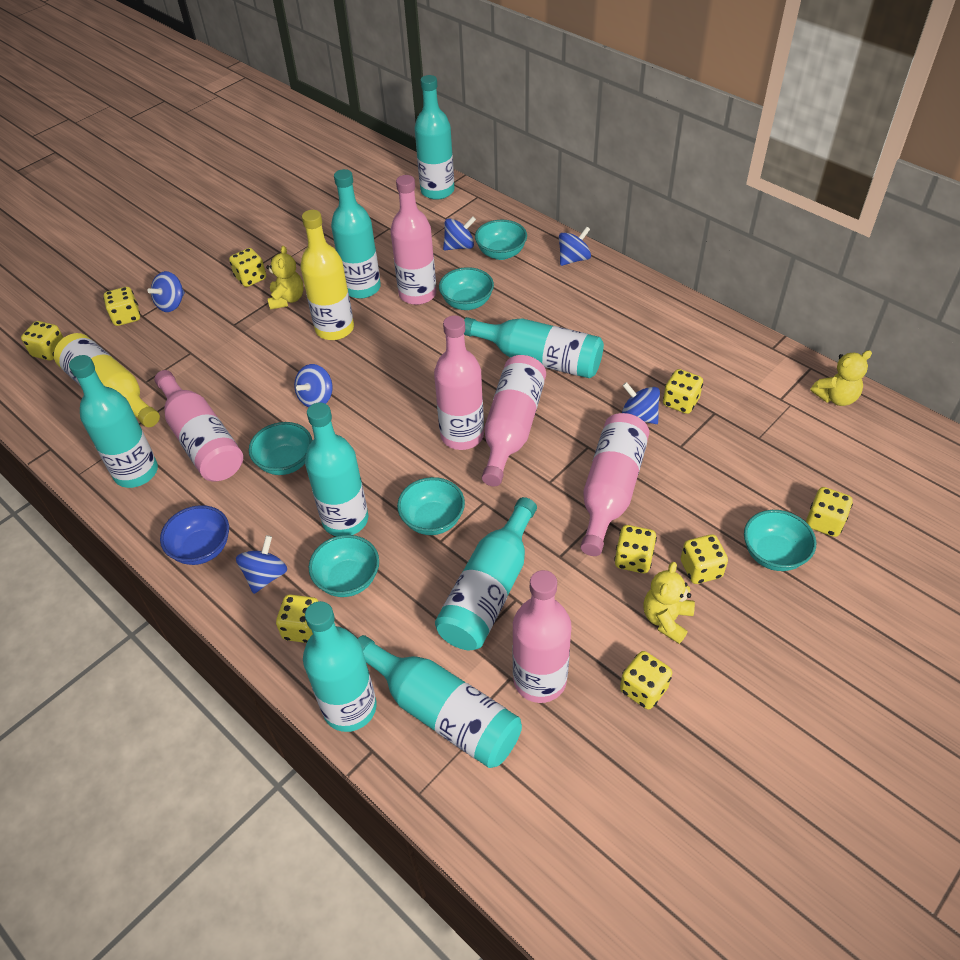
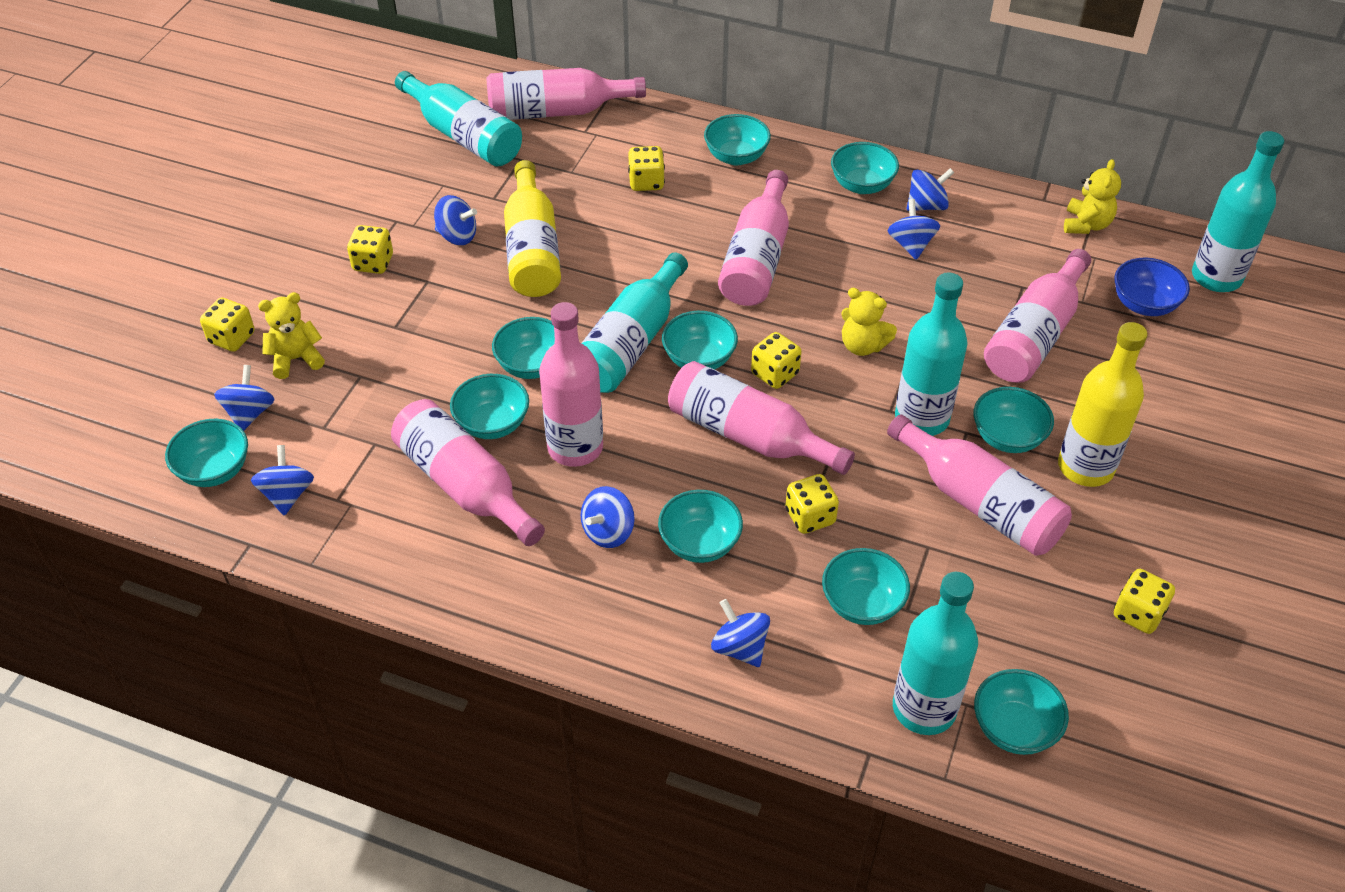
blue spinning top: 6 -> 7
pink bottle: 6 -> 7
turquoise bottle: 8 -> 5
turquoise bowl: 6 -> 10
yellow dice: 9 -> 6

